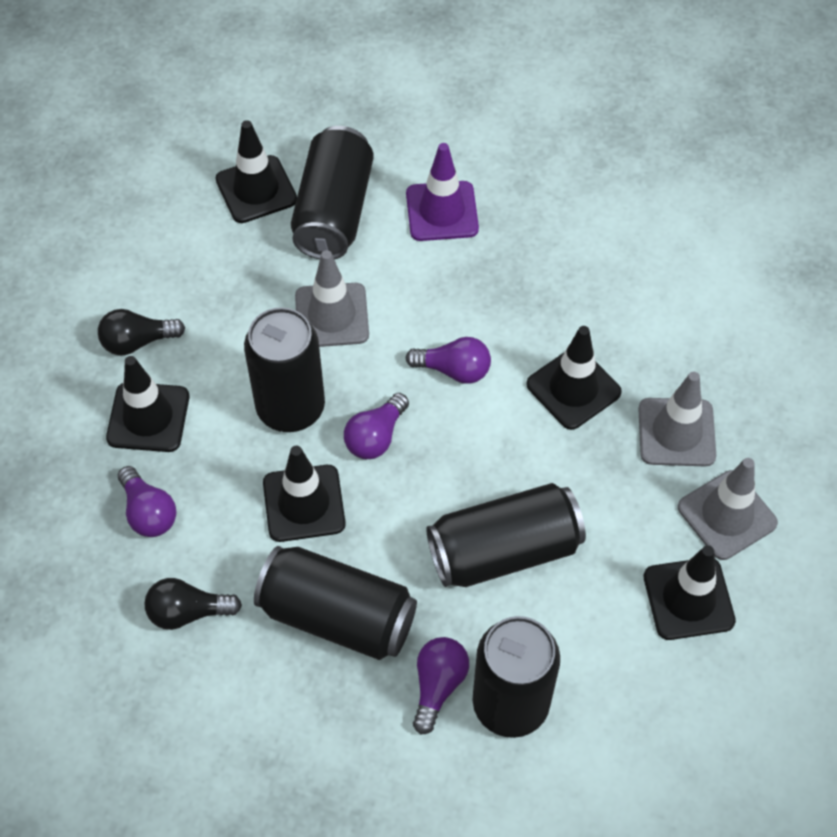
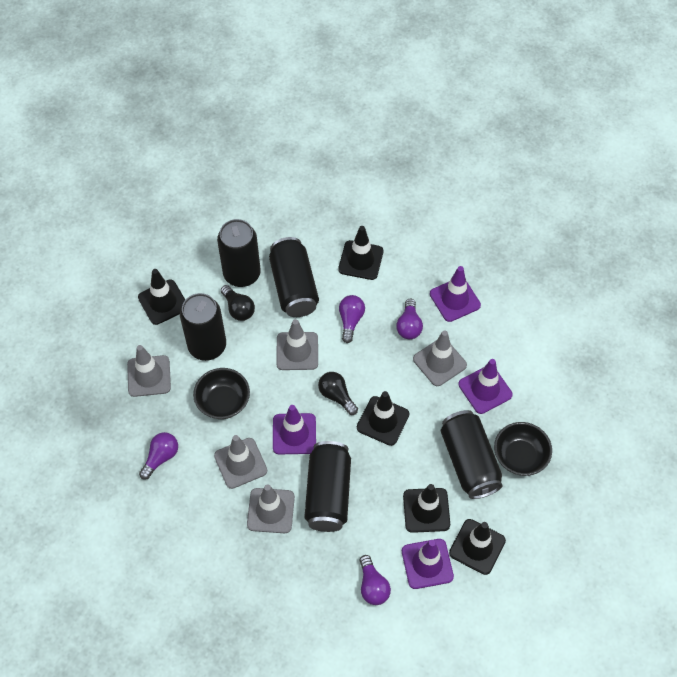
black bowl: 0 -> 2
grey traffic cone: 3 -> 5
purple traffic cone: 1 -> 4

